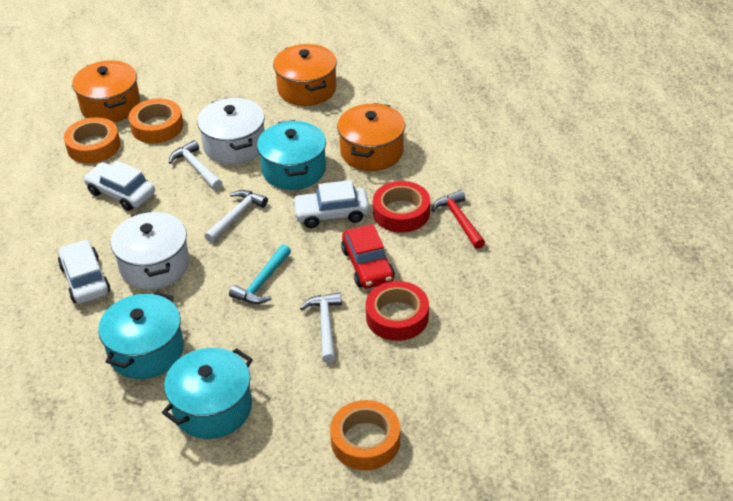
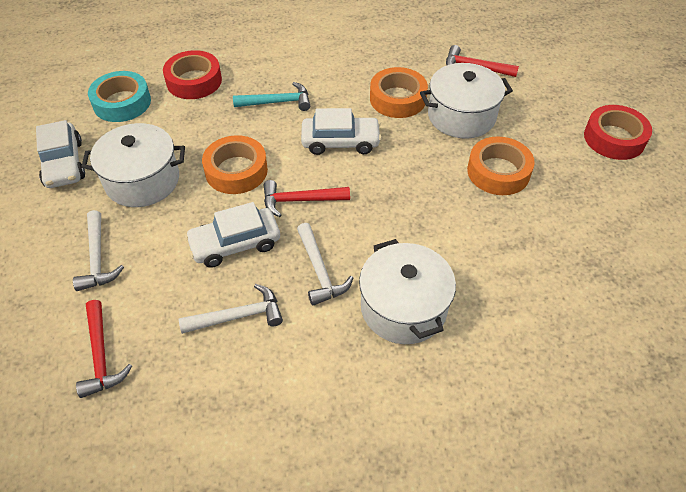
orange pot: 3 -> 0
red car: 1 -> 0
red hammer: 1 -> 3
turquoise pot: 3 -> 0
turquoise tape: 0 -> 1
white pot: 2 -> 3

